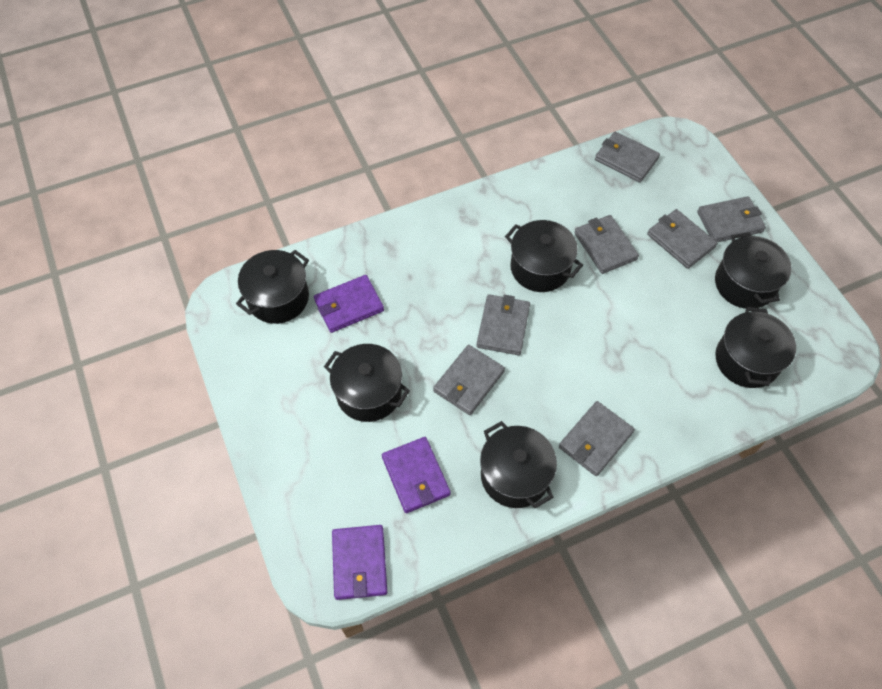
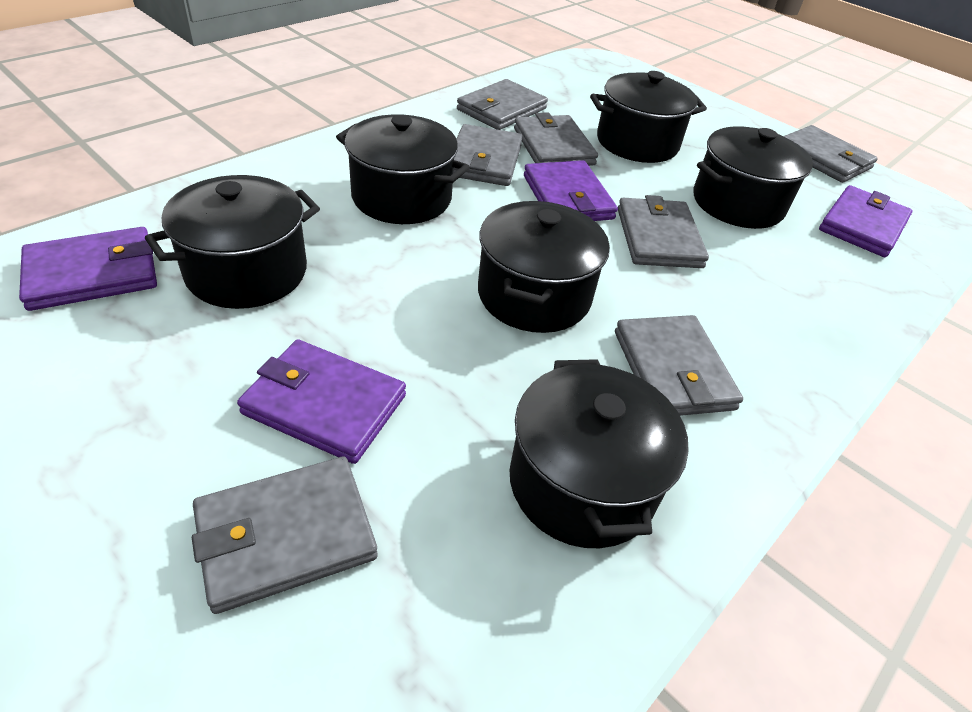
purple wallet: 3 -> 4

